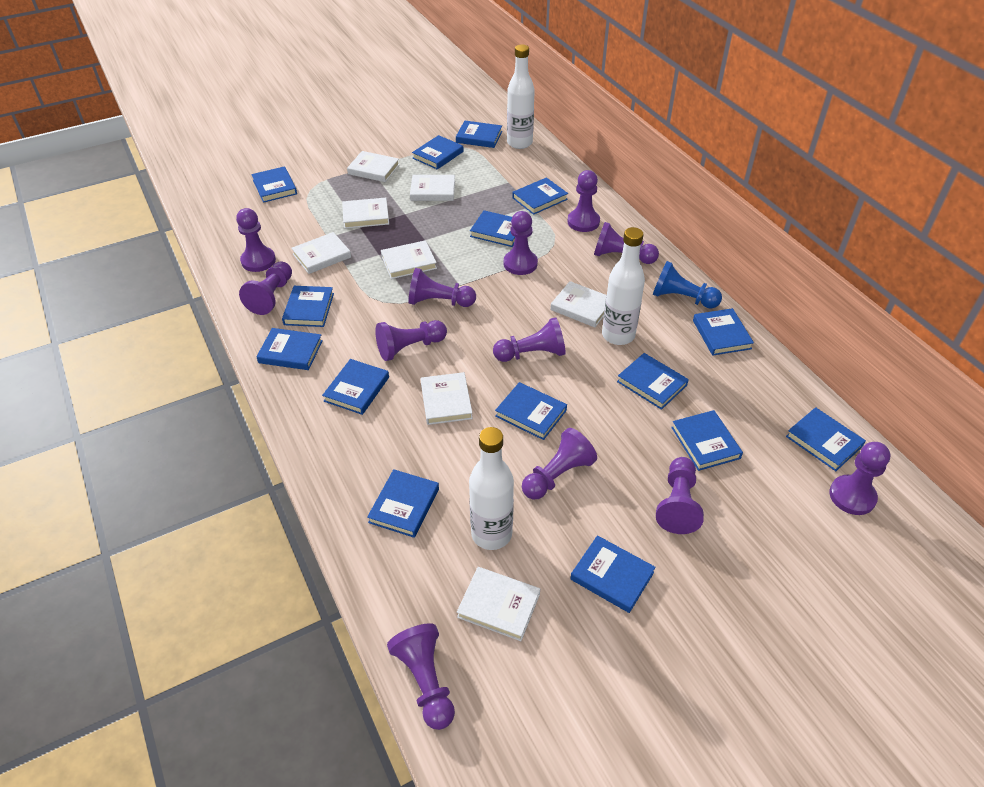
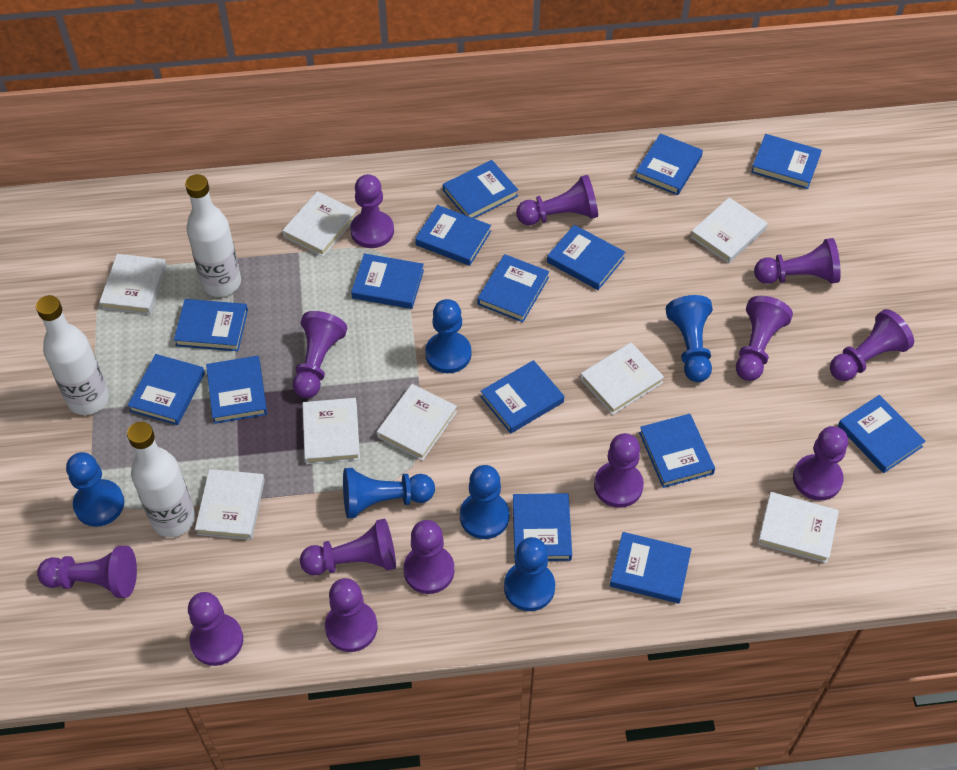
blue pawn: 1 -> 6
purple pawn: 12 -> 13

